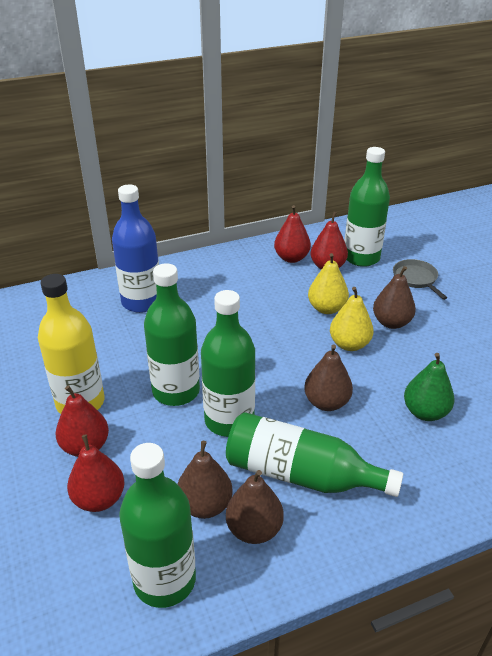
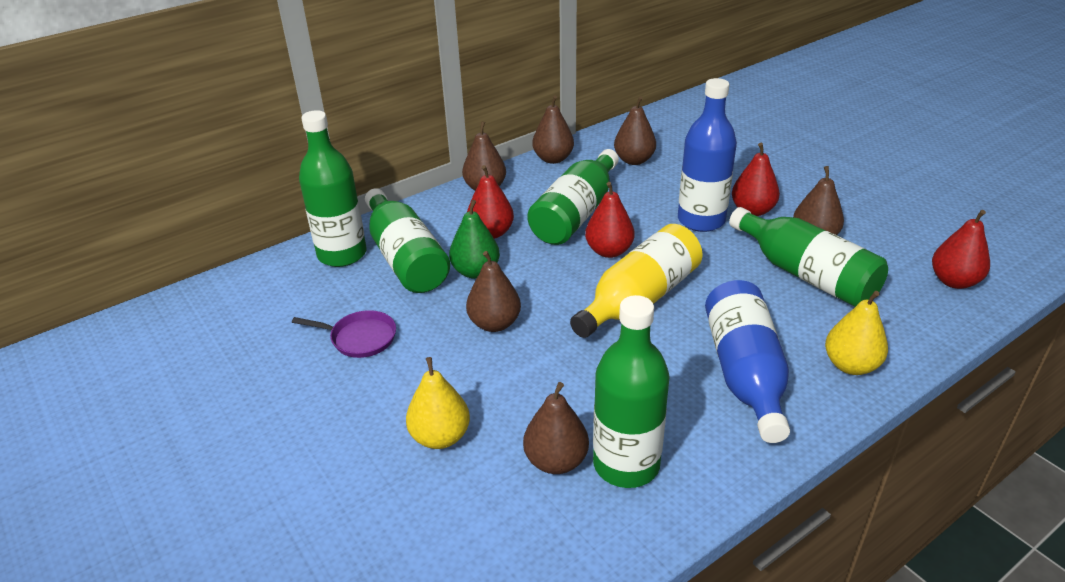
blue bottle: 1 -> 2
brown pear: 4 -> 6
grey pan: 1 -> 0
purple pan: 0 -> 1

